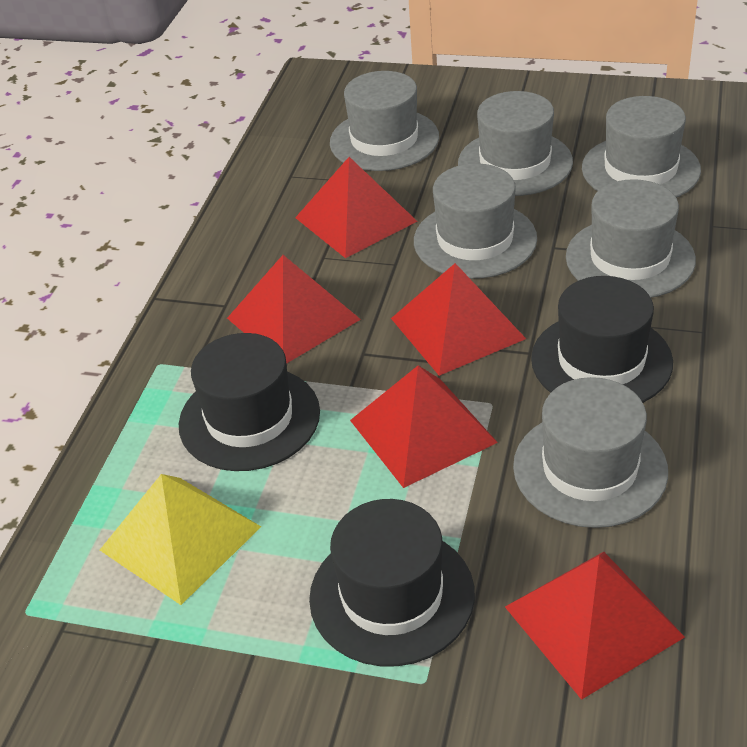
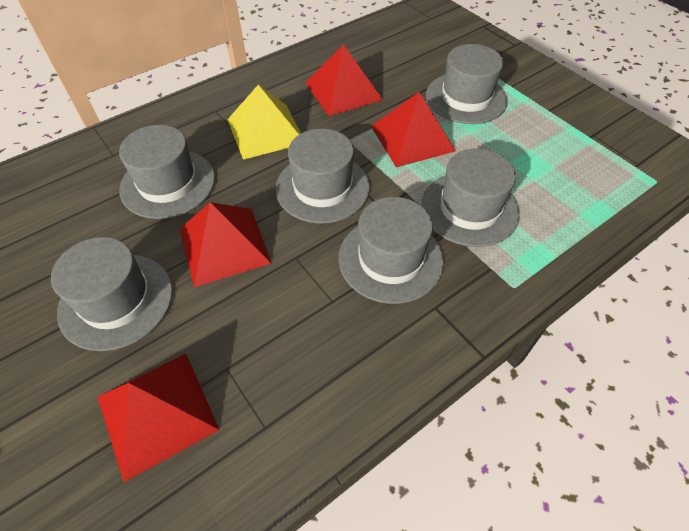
black hat: 3 -> 0
red pyramid: 5 -> 4

